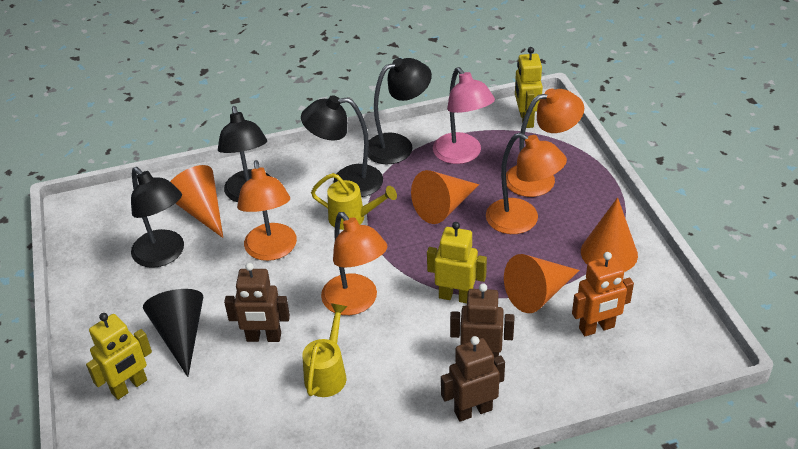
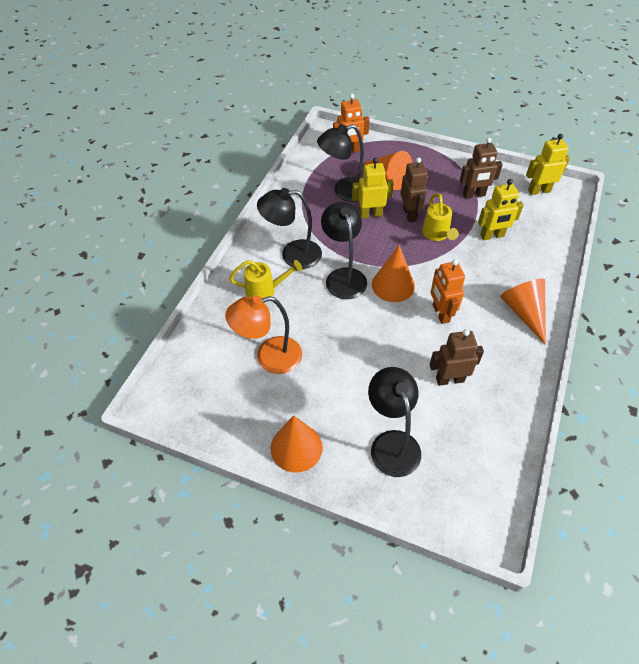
black cone: 1 -> 0
orange lamp: 4 -> 1
orange robot: 1 -> 2
pink lamp: 1 -> 0

